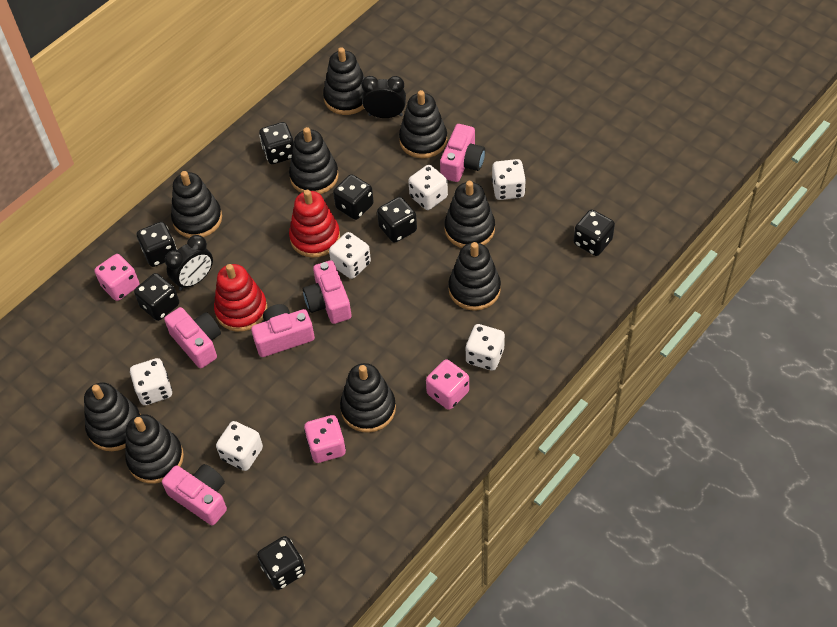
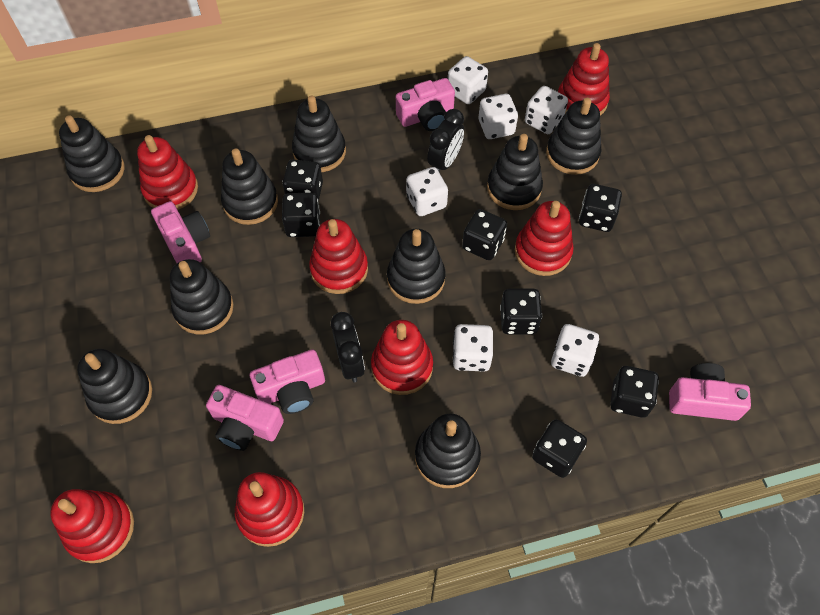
pink dice: 3 -> 0
red stacking toy: 2 -> 7

